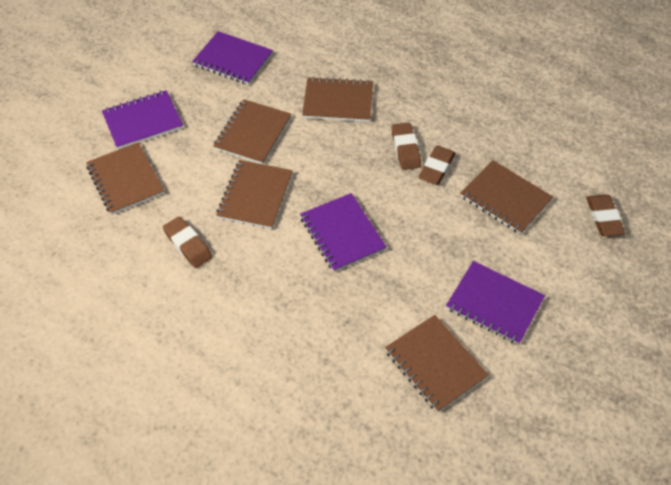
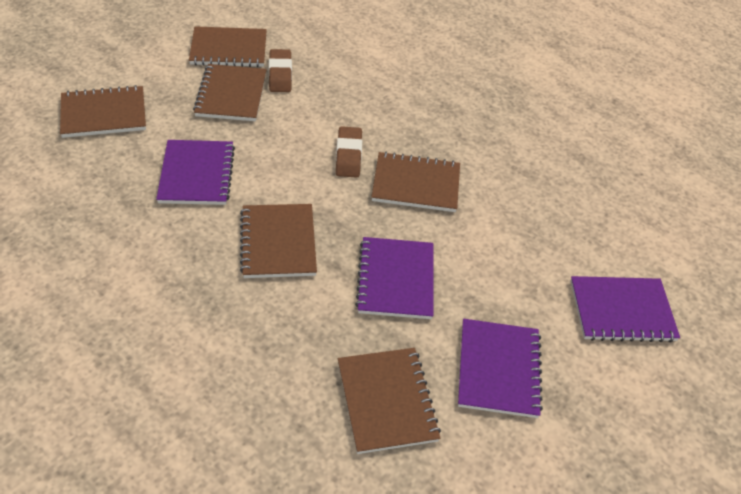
brown eraser: 4 -> 2

